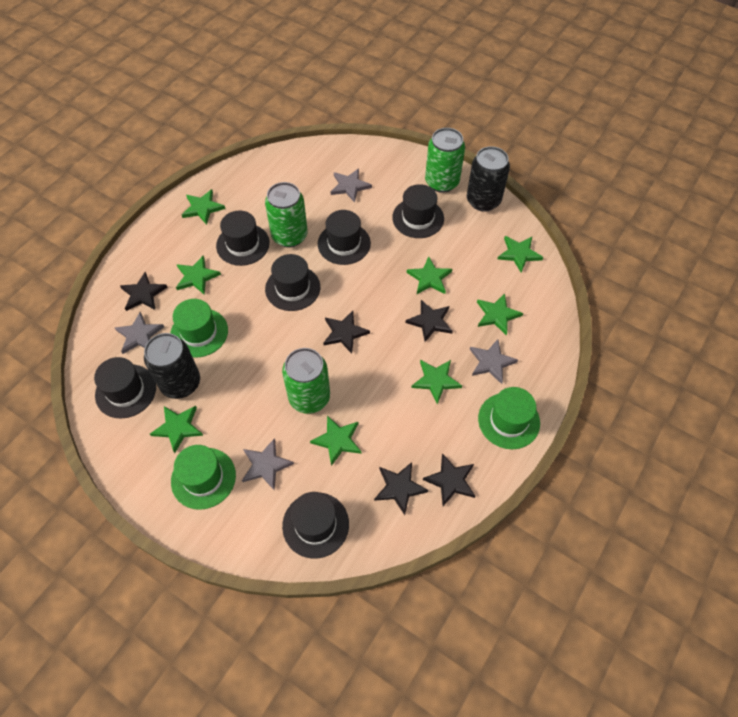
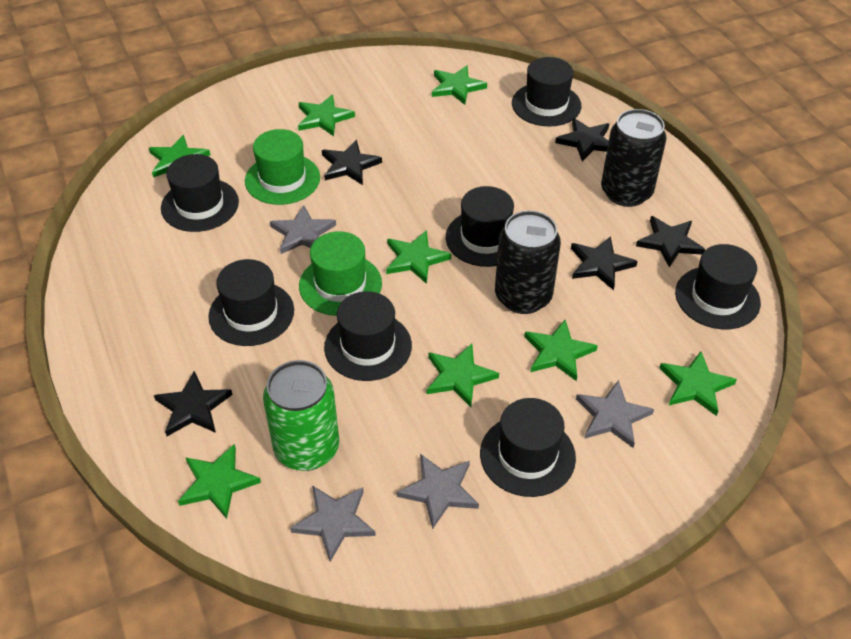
black hat: 6 -> 7
green can: 3 -> 1
green hat: 3 -> 2

